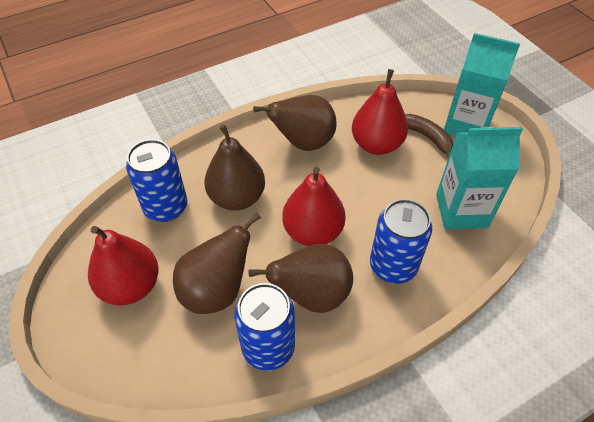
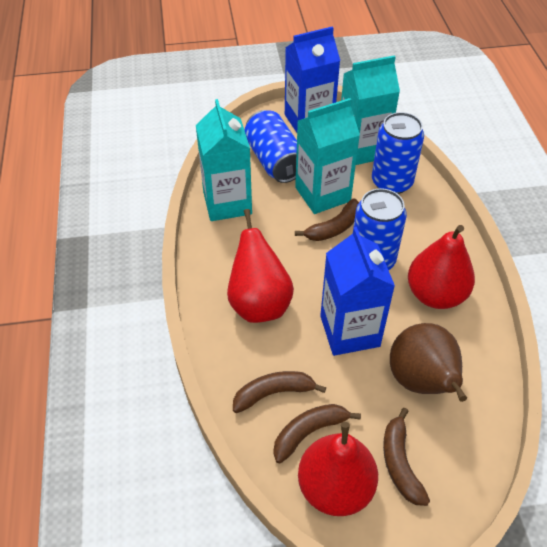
blue carton: 0 -> 2
brown banana: 1 -> 4
brown pear: 4 -> 1
turquoise carton: 2 -> 3

